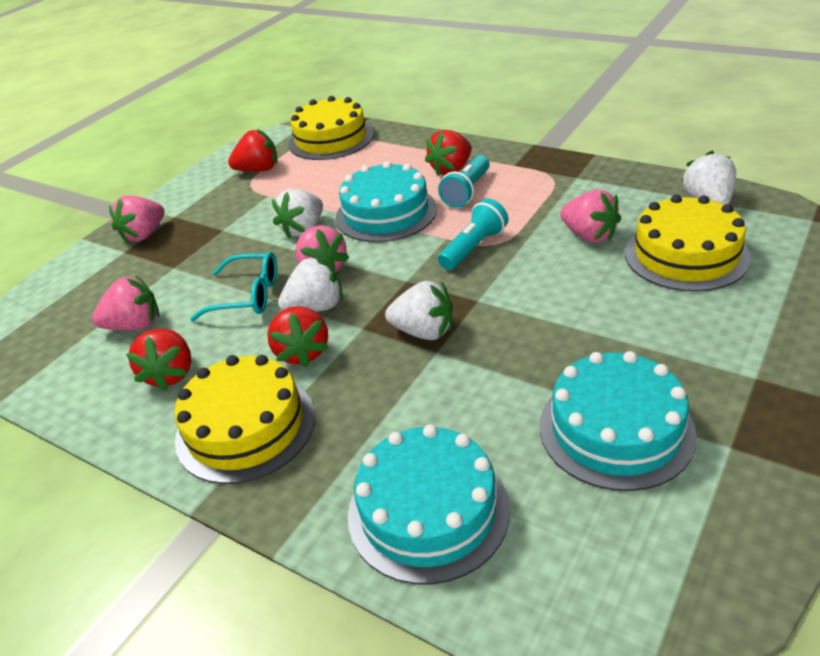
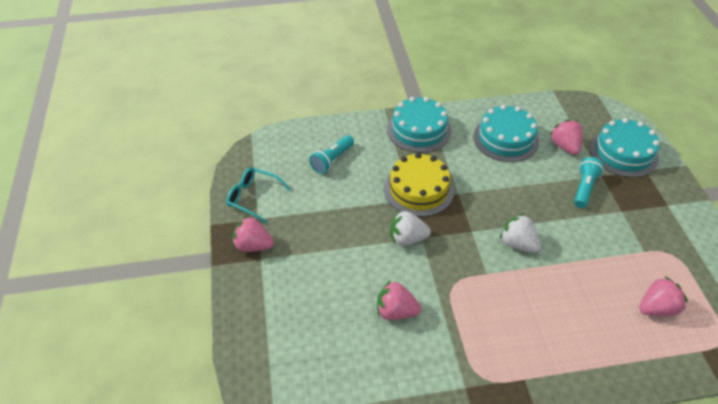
red strawberry: 4 -> 0
white strawberry: 4 -> 2
yellow cake: 3 -> 1

